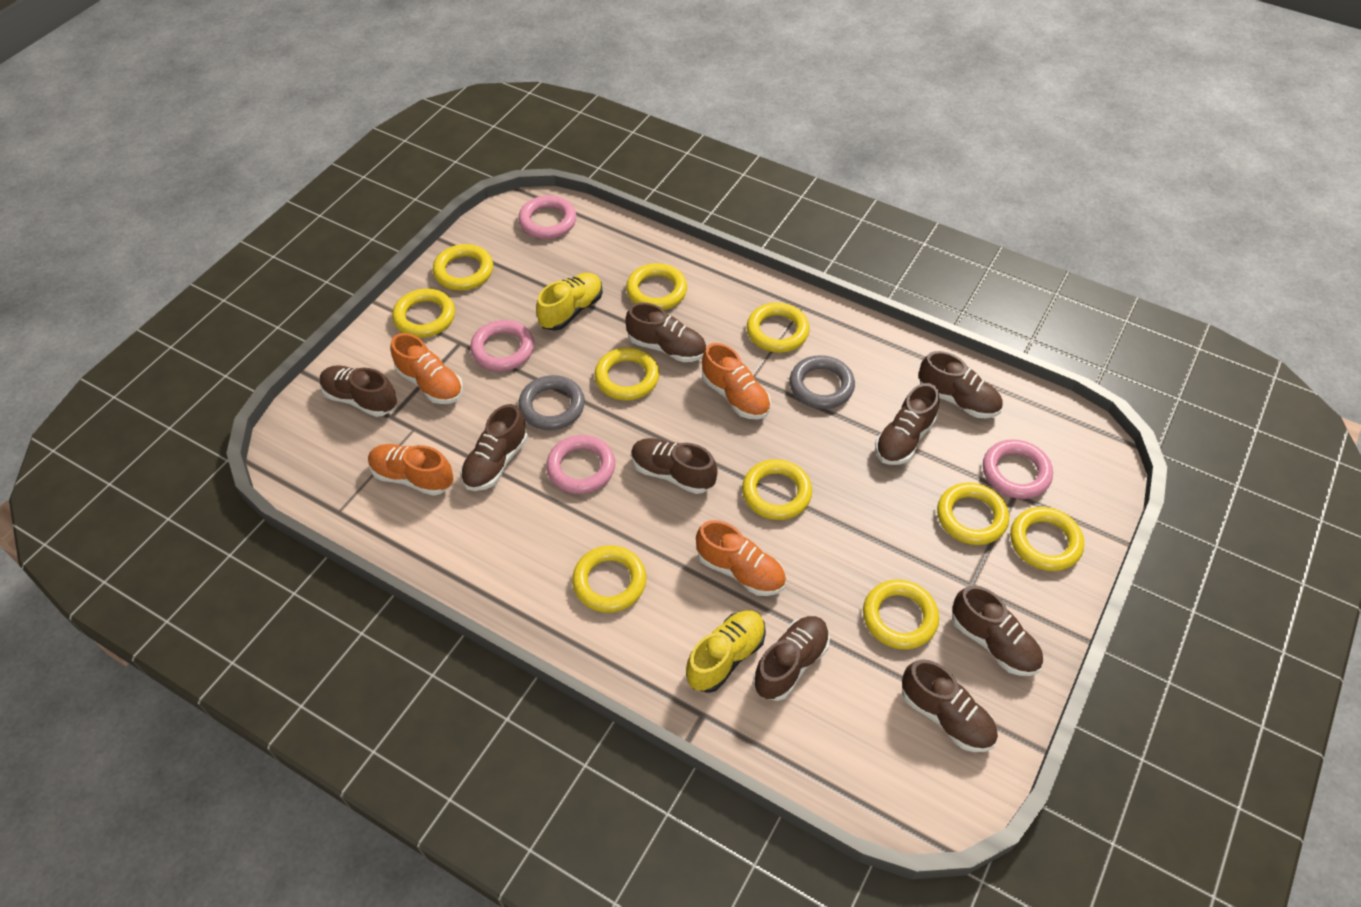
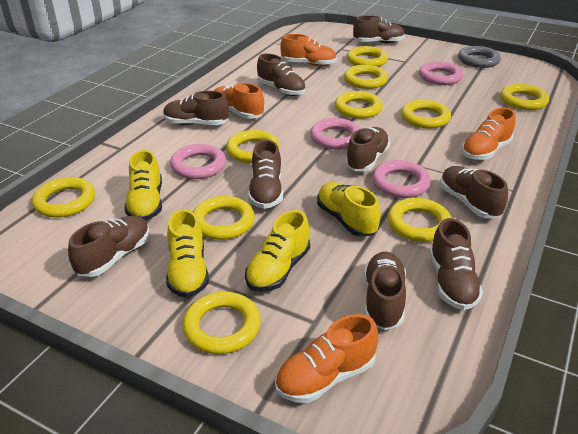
grey ring: 2 -> 1
yellow shoe: 2 -> 4

